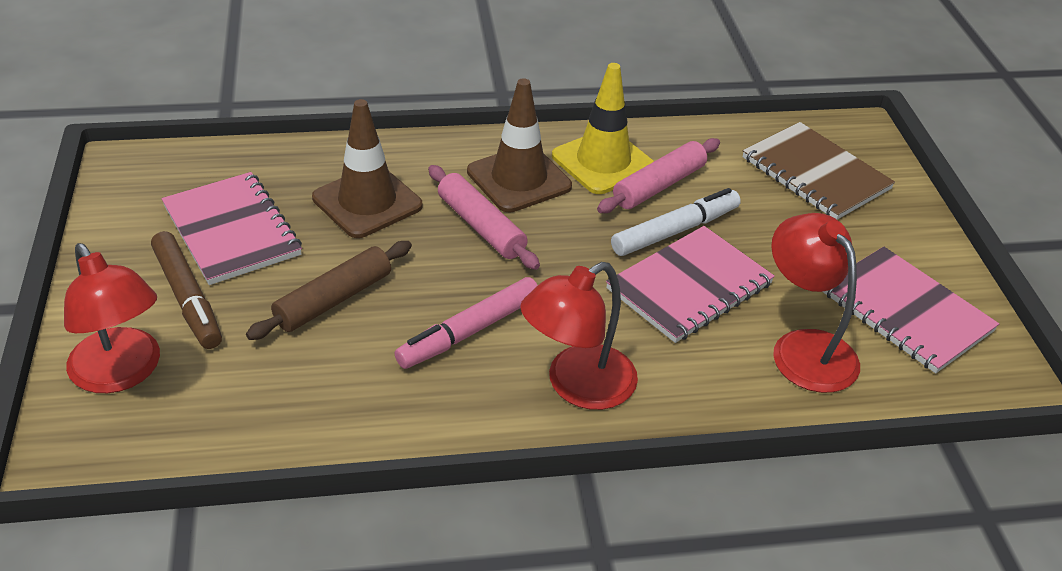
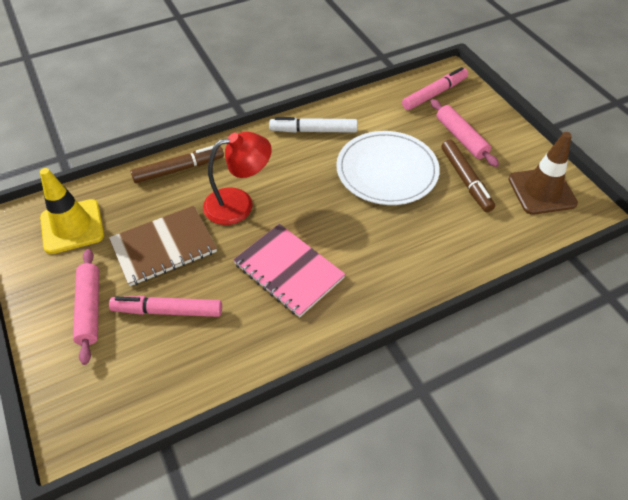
brown marker: 1 -> 2
brown rolling pin: 1 -> 0
brown traffic cone: 2 -> 1
pink marker: 1 -> 2
pink notebook: 3 -> 1
red lamp: 3 -> 1
white plate: 0 -> 1

